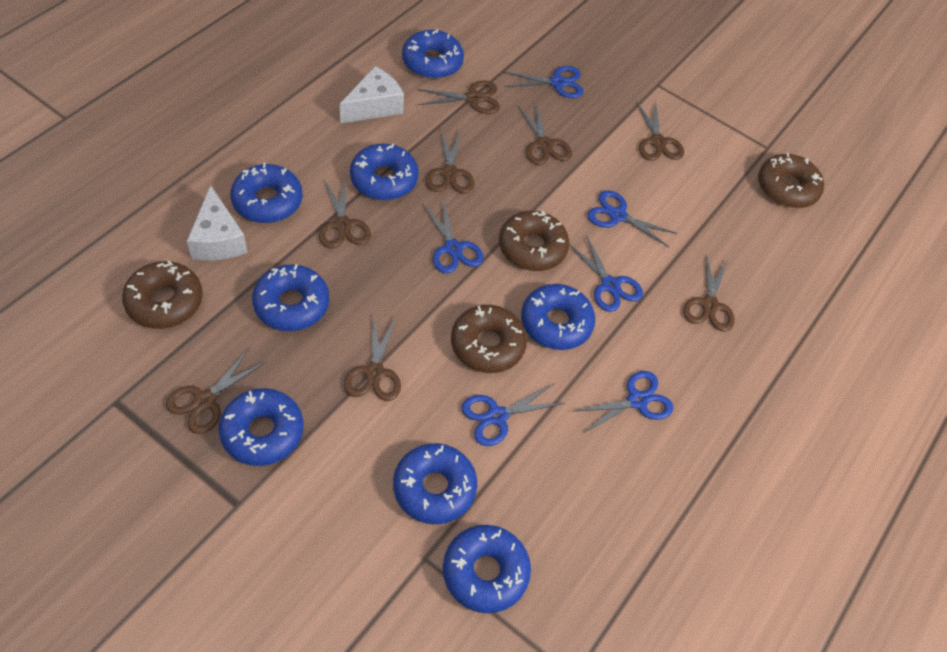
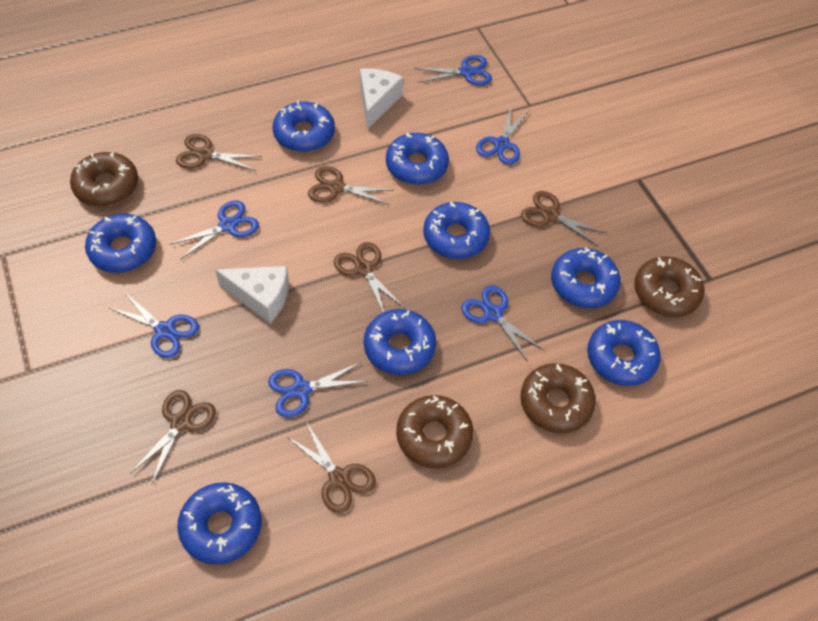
brown scissors: 8 -> 6

